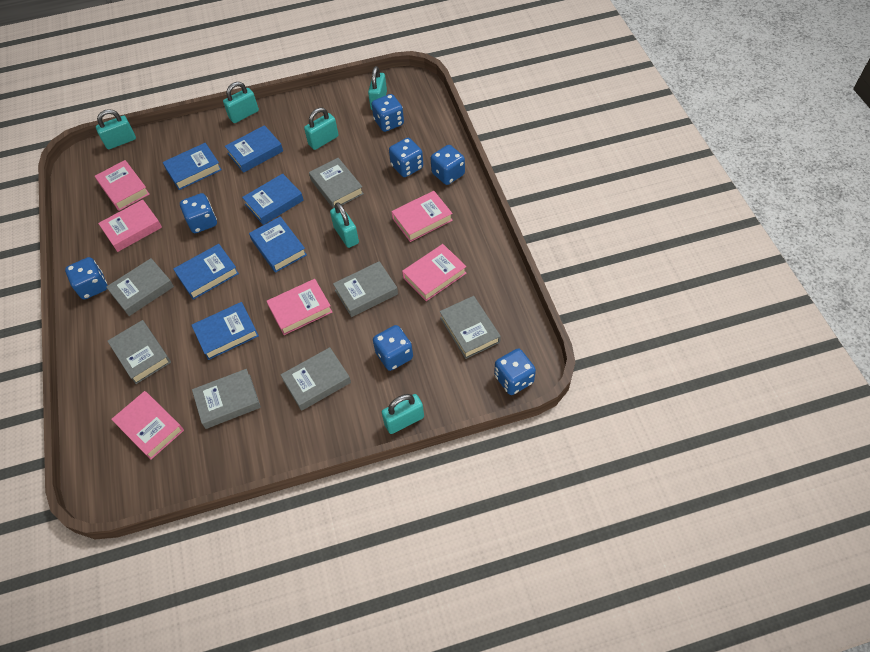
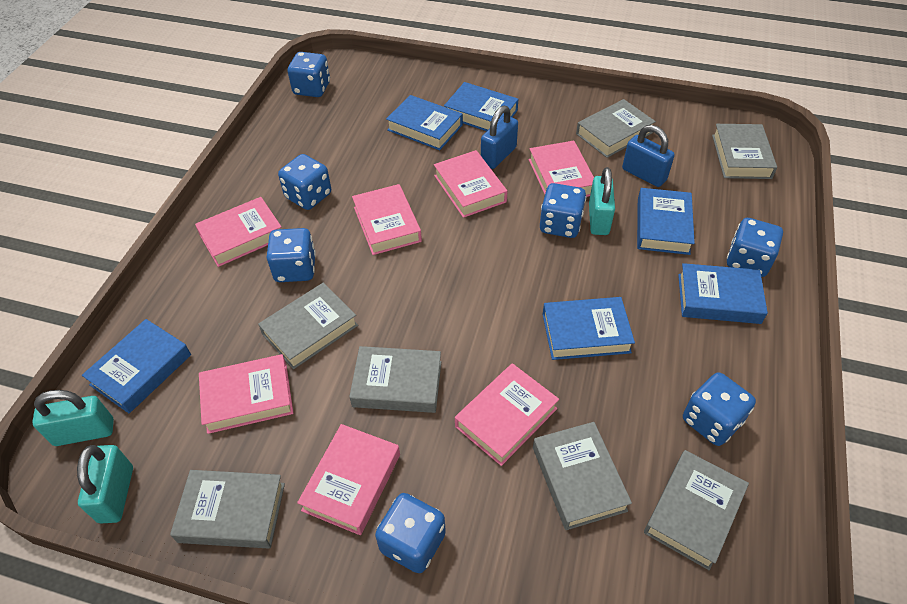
blue padlock: 0 -> 2
pink book: 6 -> 7
turquoise padlock: 6 -> 3

